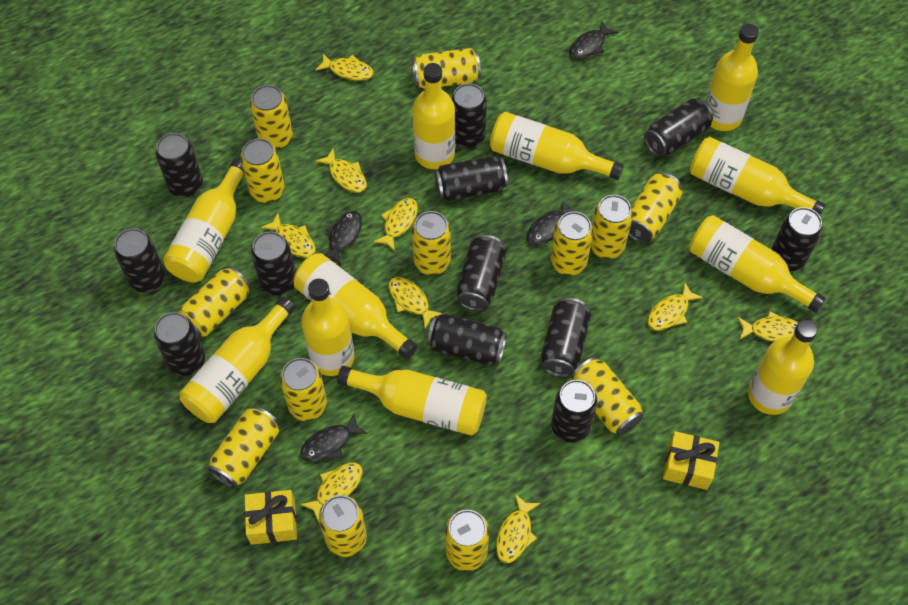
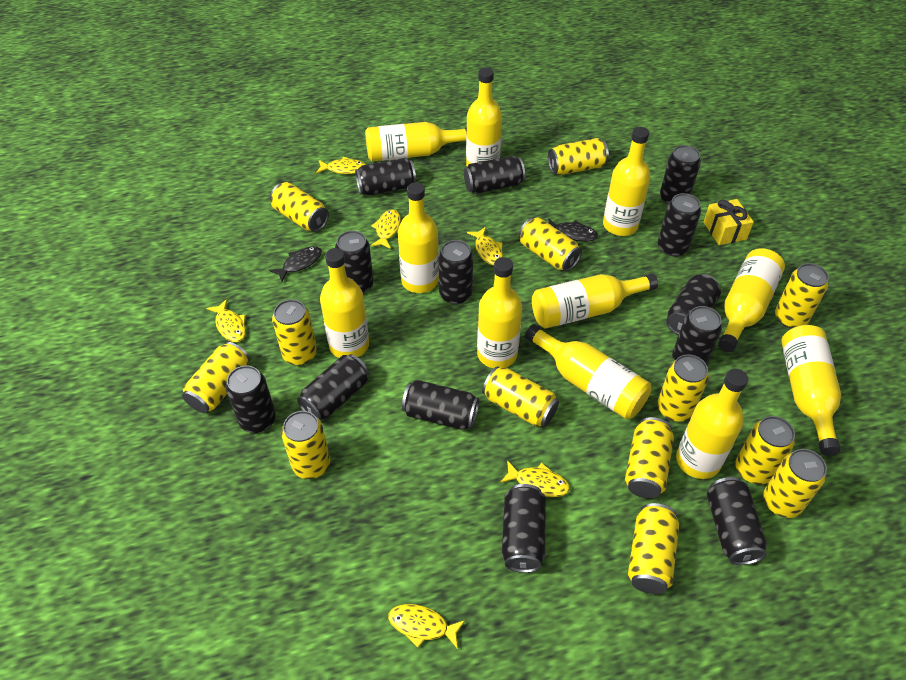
black can: 12 -> 13
black fish: 4 -> 2
yellow fish: 9 -> 6
yellow gift: 2 -> 1

